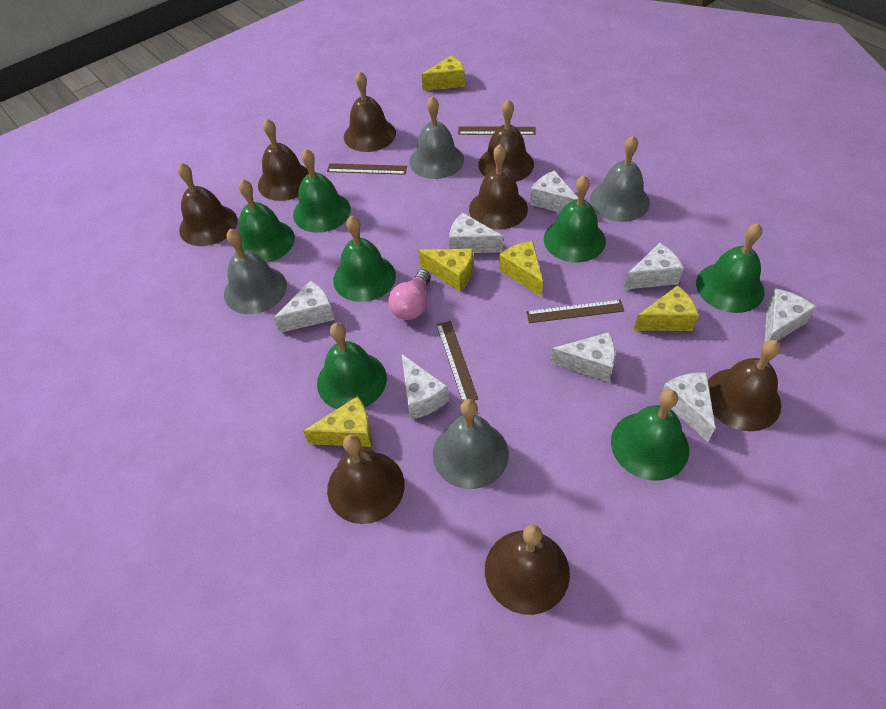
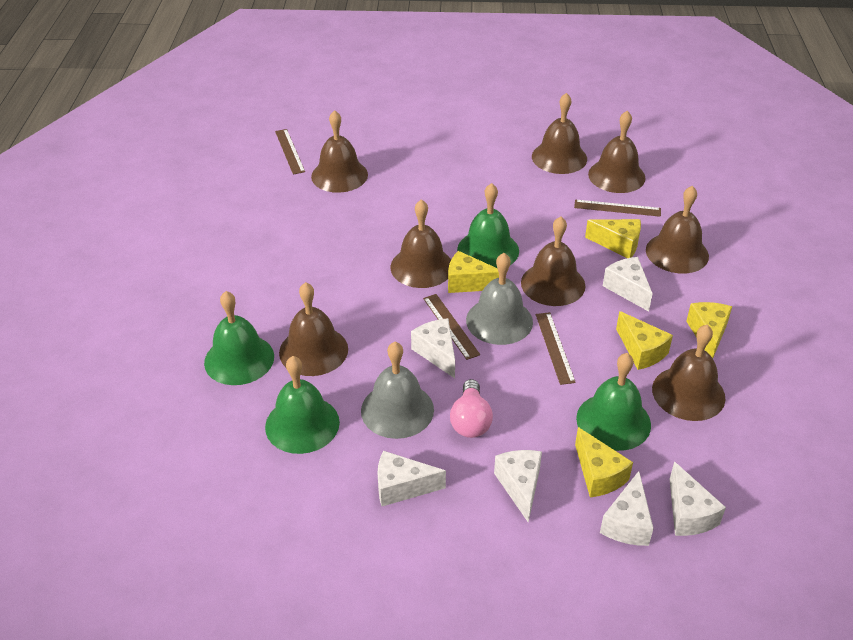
green bell: 7 -> 4
grey bell: 4 -> 2
white cheese: 8 -> 6

